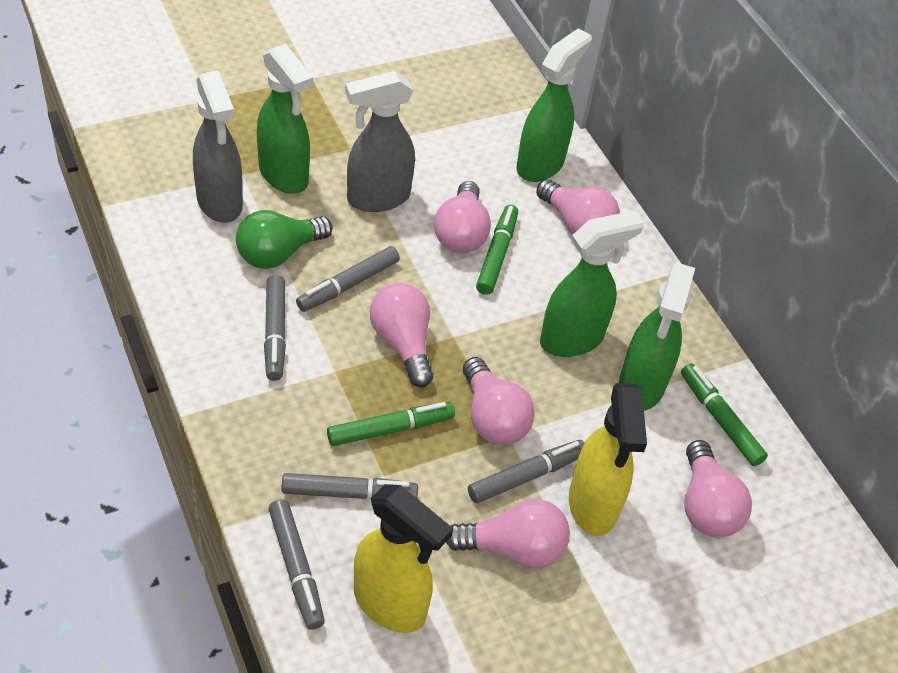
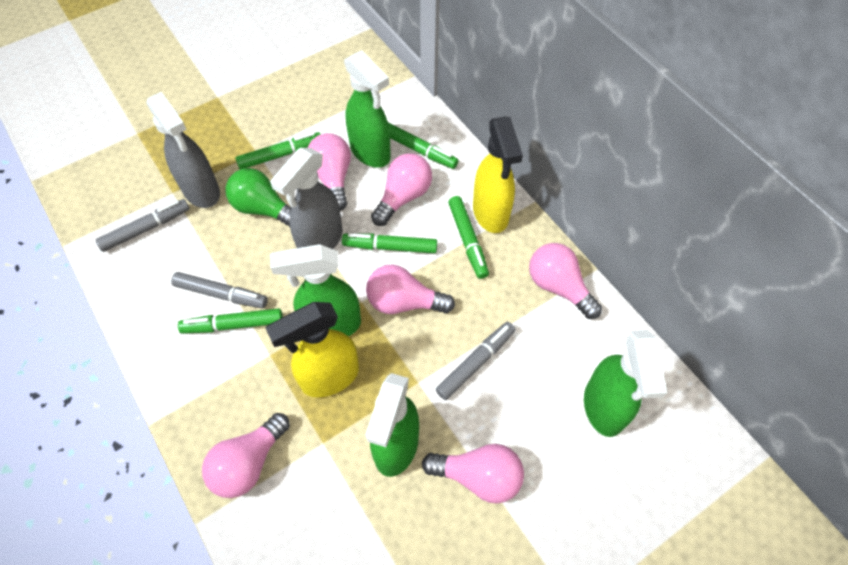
green marker: 3 -> 5
grey marker: 5 -> 3

